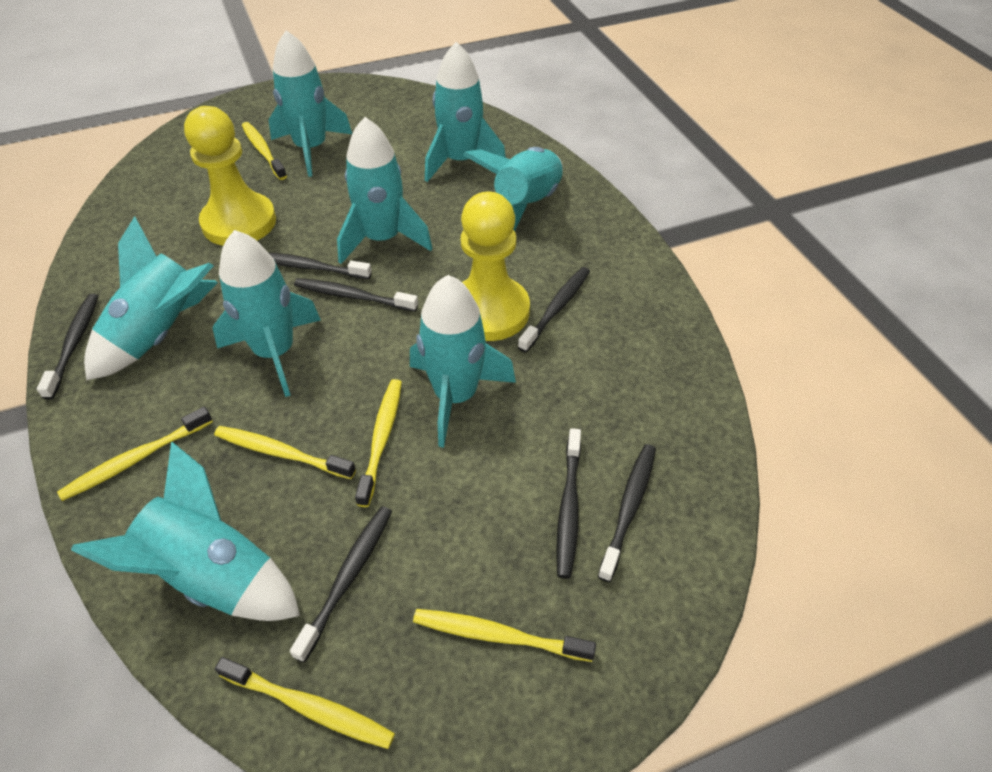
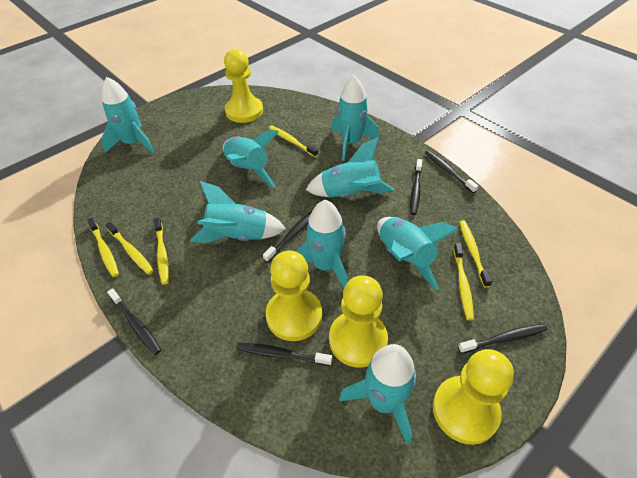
black toothbrush: 7 -> 6
yellow pawn: 2 -> 4

